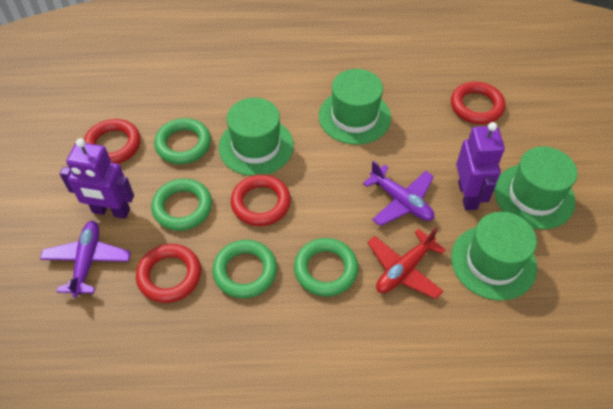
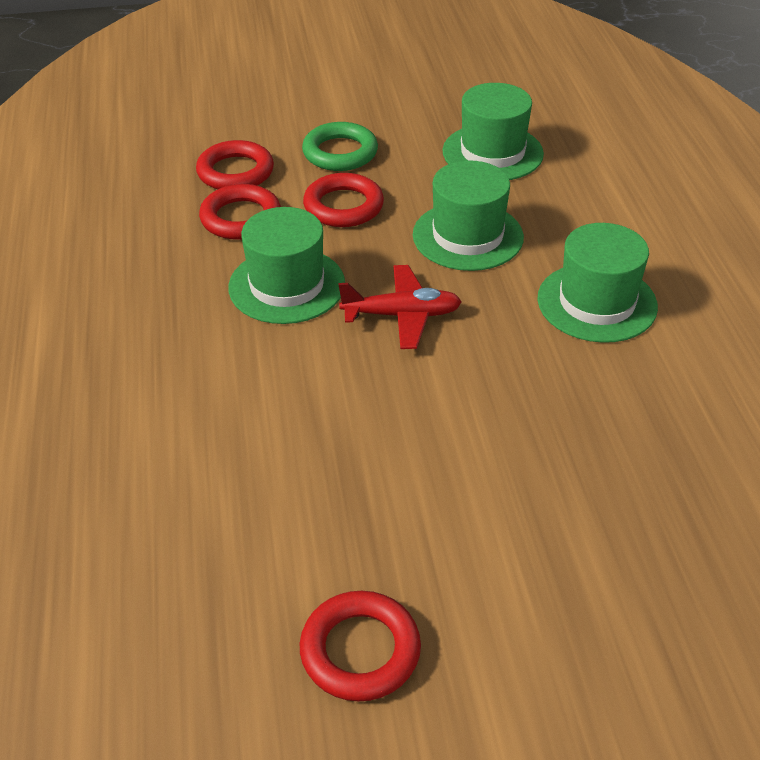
green ring: 4 -> 1
purple plane: 2 -> 0
purple robot: 2 -> 0

